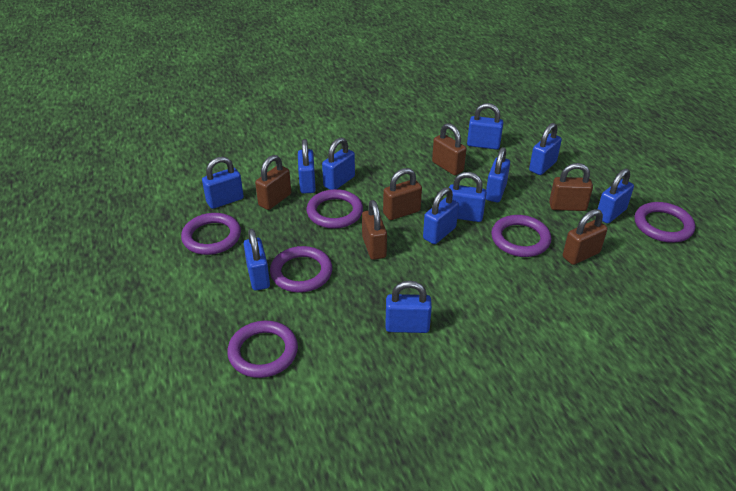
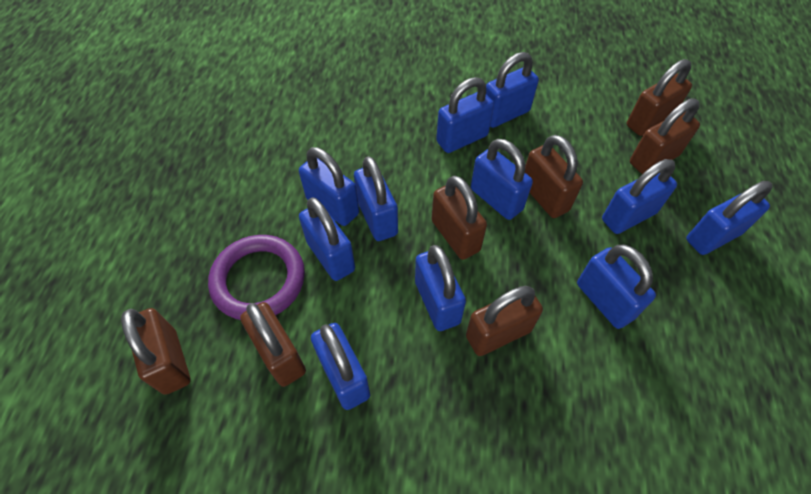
brown padlock: 6 -> 7
purple ring: 6 -> 1

